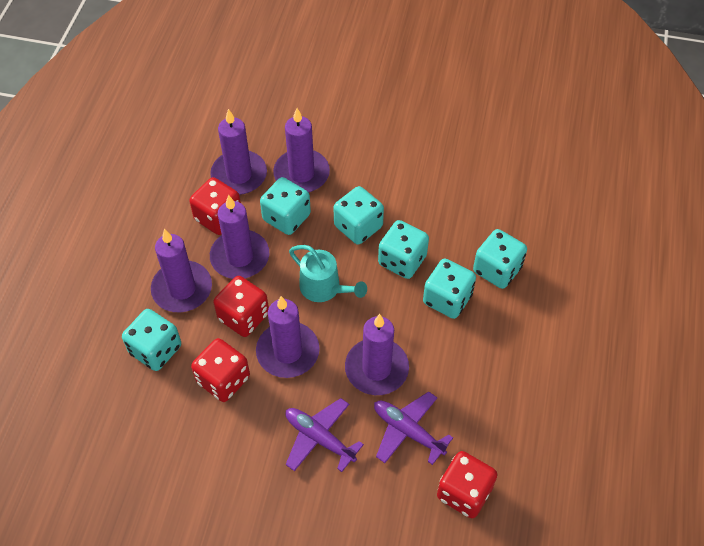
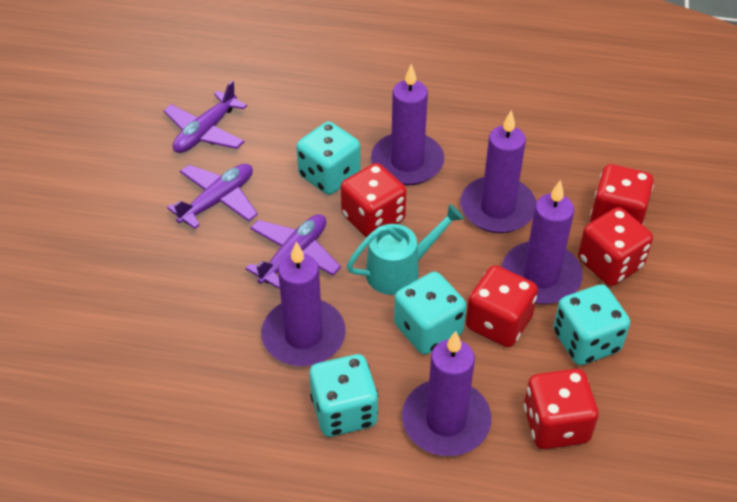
purple candle: 6 -> 5
purple plane: 2 -> 3
red dice: 4 -> 5
turquoise dice: 6 -> 4

